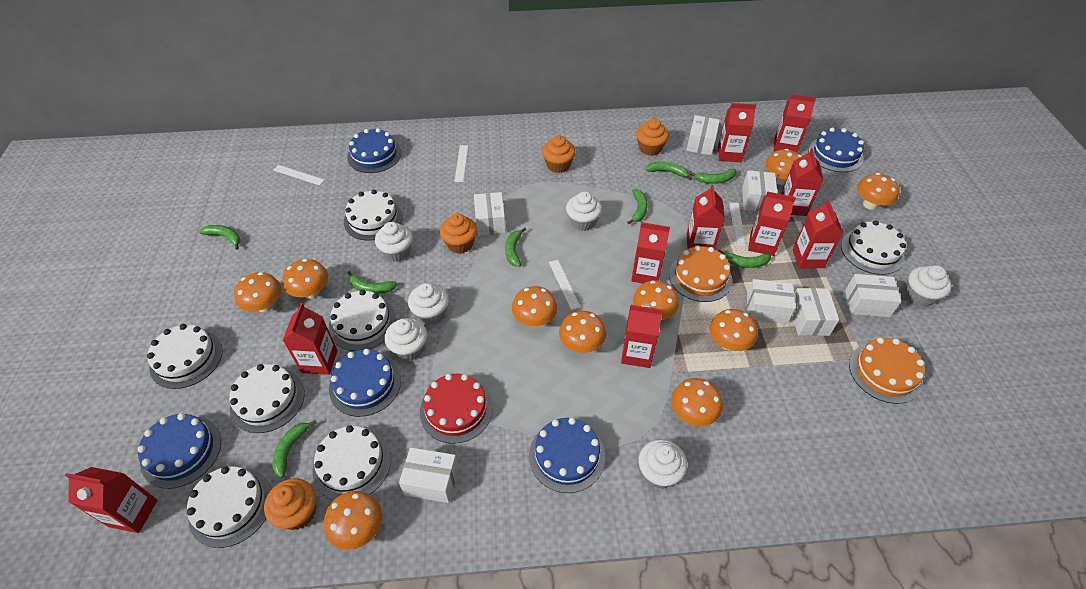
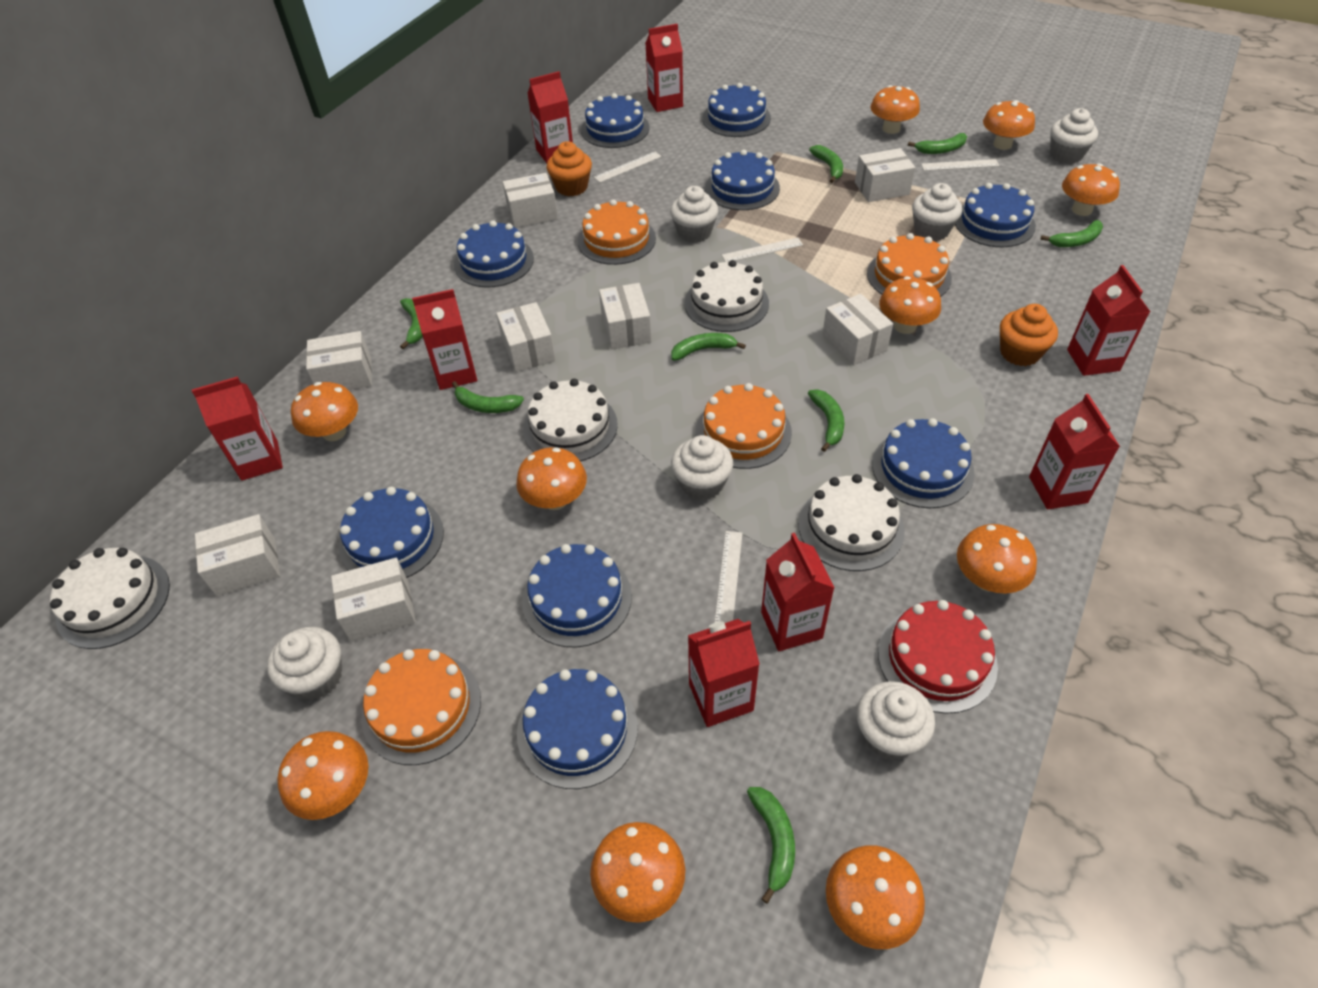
blue cake: 5 -> 9
orange cake: 2 -> 4
orange cupcake: 4 -> 2
red carton: 10 -> 8
white box: 7 -> 8
white cake: 7 -> 4

